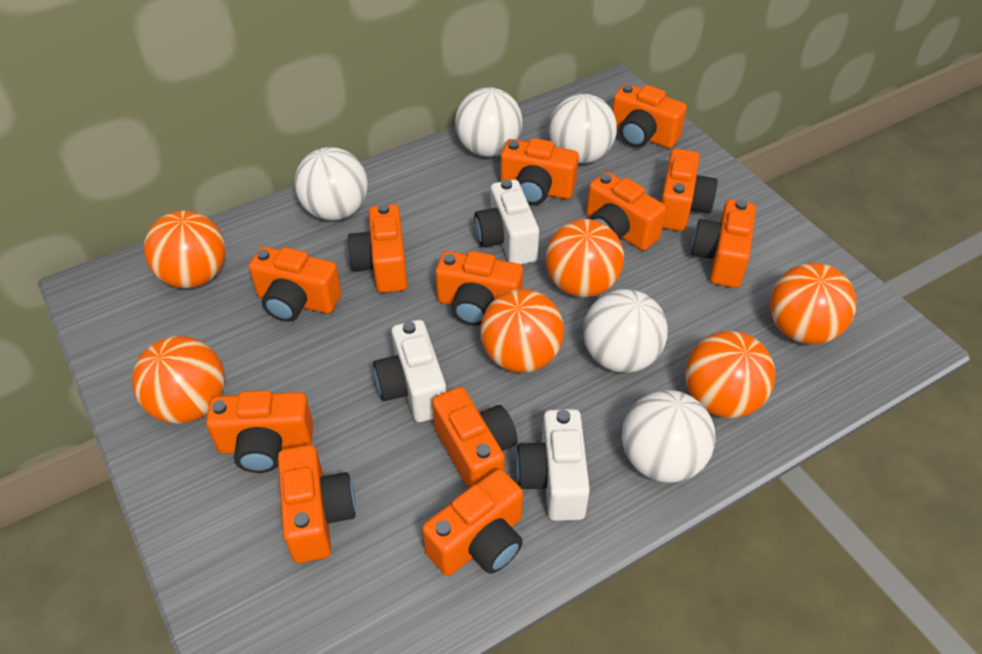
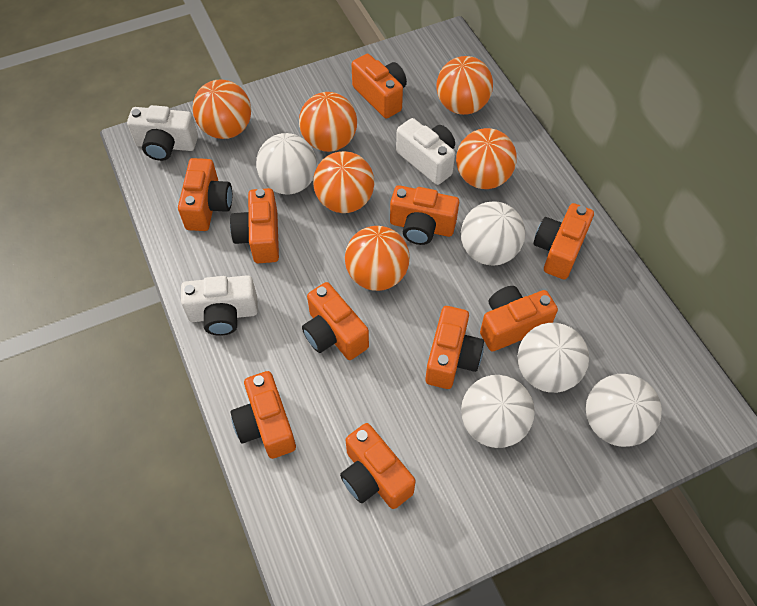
orange camera: 12 -> 10

